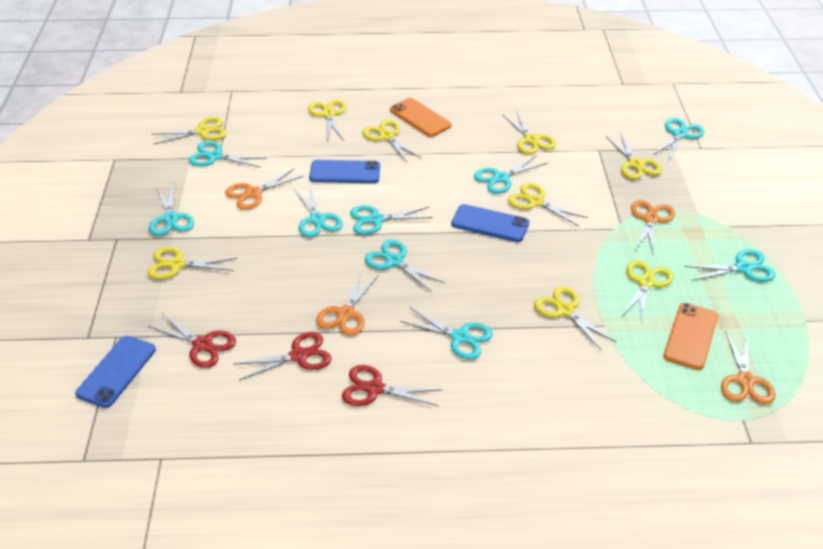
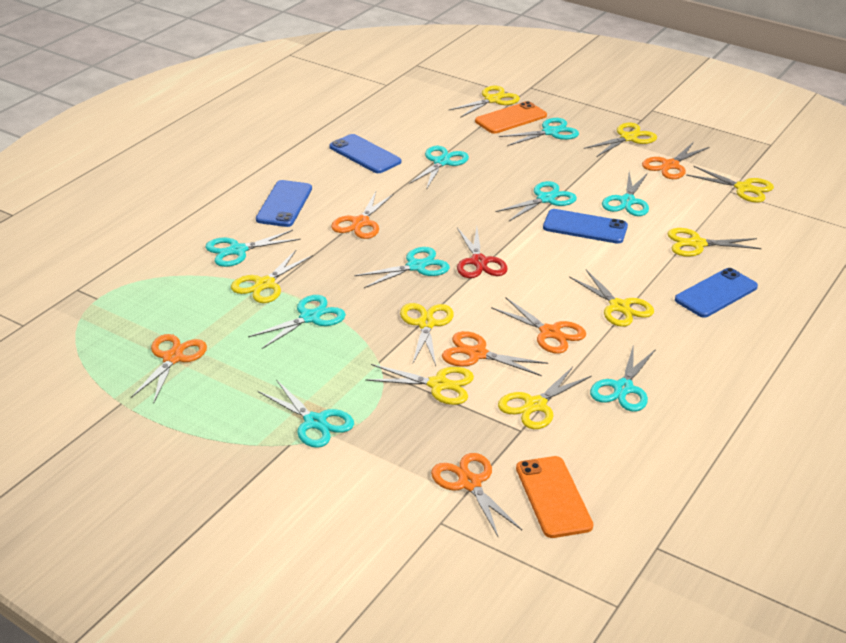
blue phone: 3 -> 4
orange scissors: 4 -> 6
red scissors: 3 -> 1

